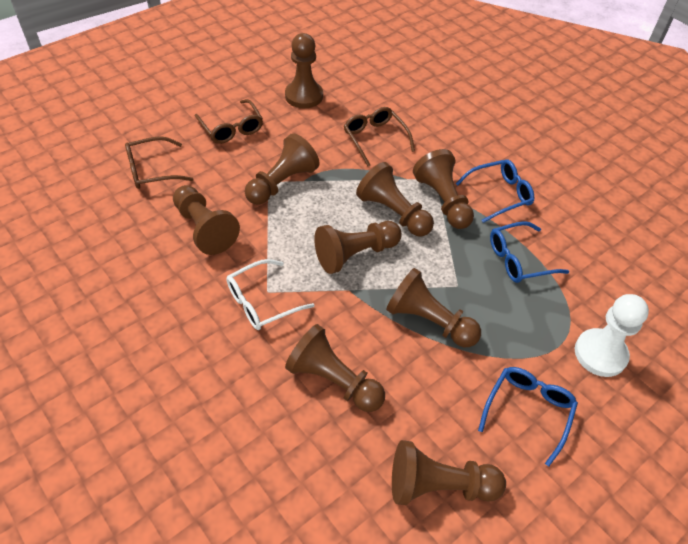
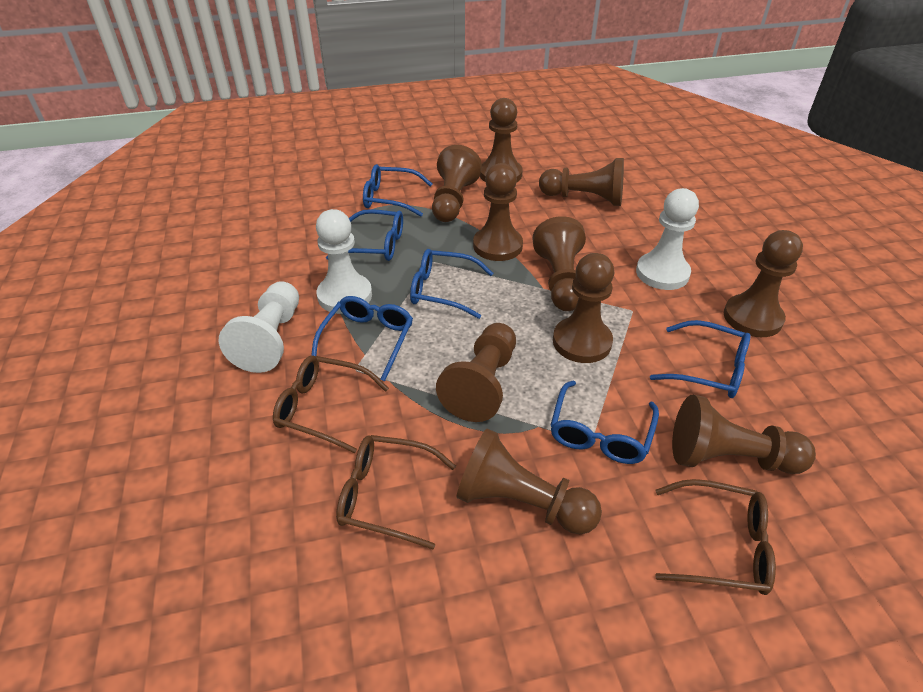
blue glasses: 3 -> 6
brown pawn: 9 -> 10
white glasses: 1 -> 0
white pawn: 1 -> 3

